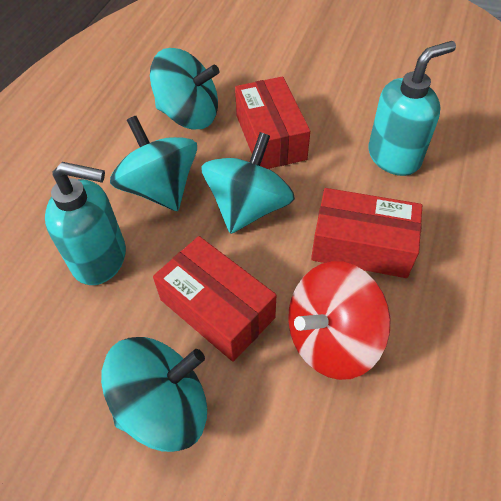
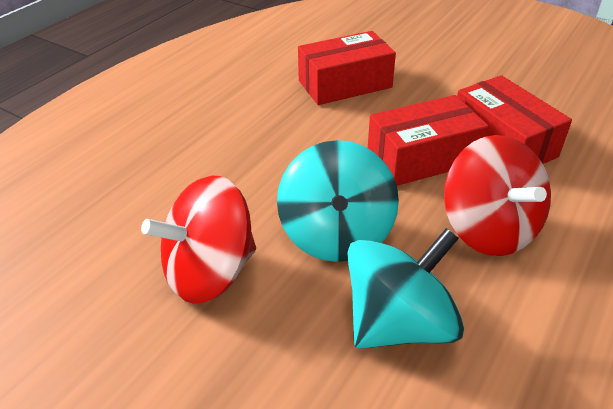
red spinning top: 1 -> 2
turquoise soap dispenser: 2 -> 0
turquoise spinning top: 4 -> 2

